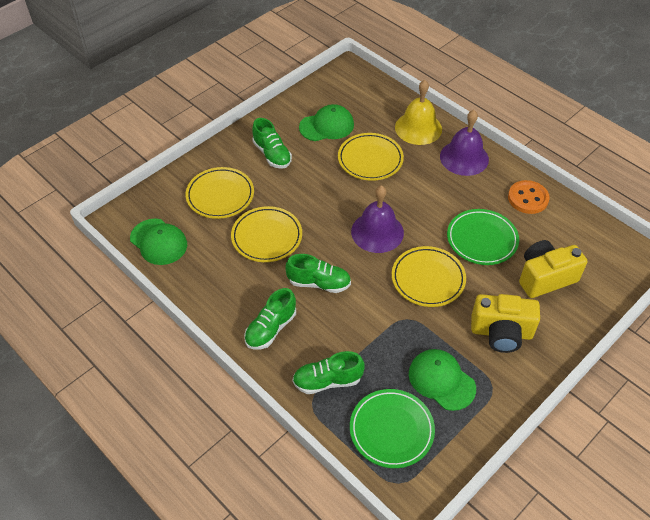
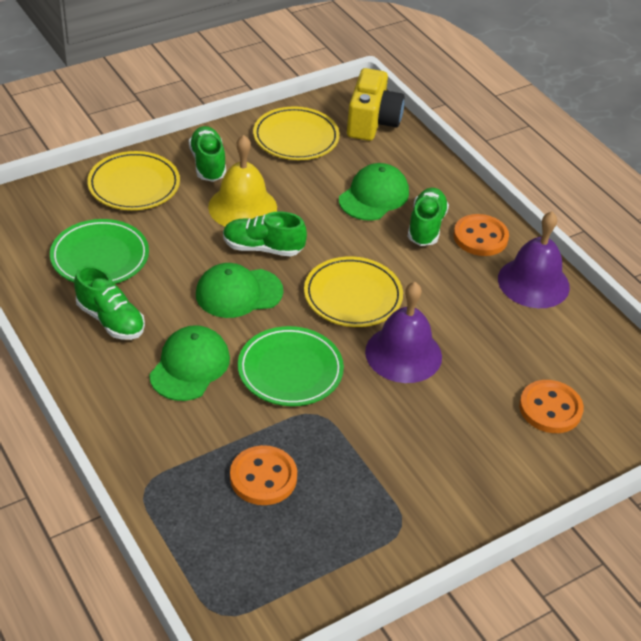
orange button: 1 -> 3
yellow camera: 2 -> 1
yellow plate: 4 -> 3

